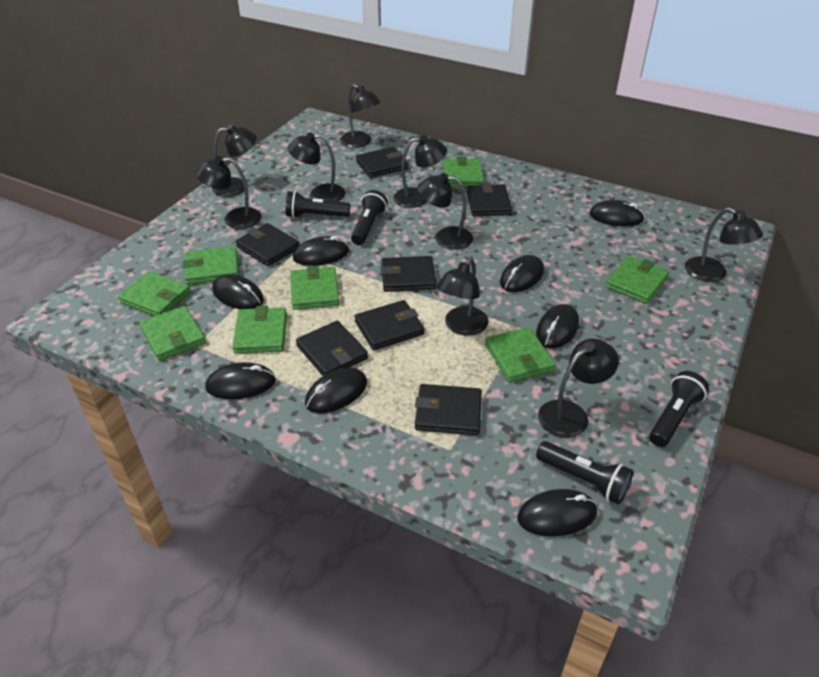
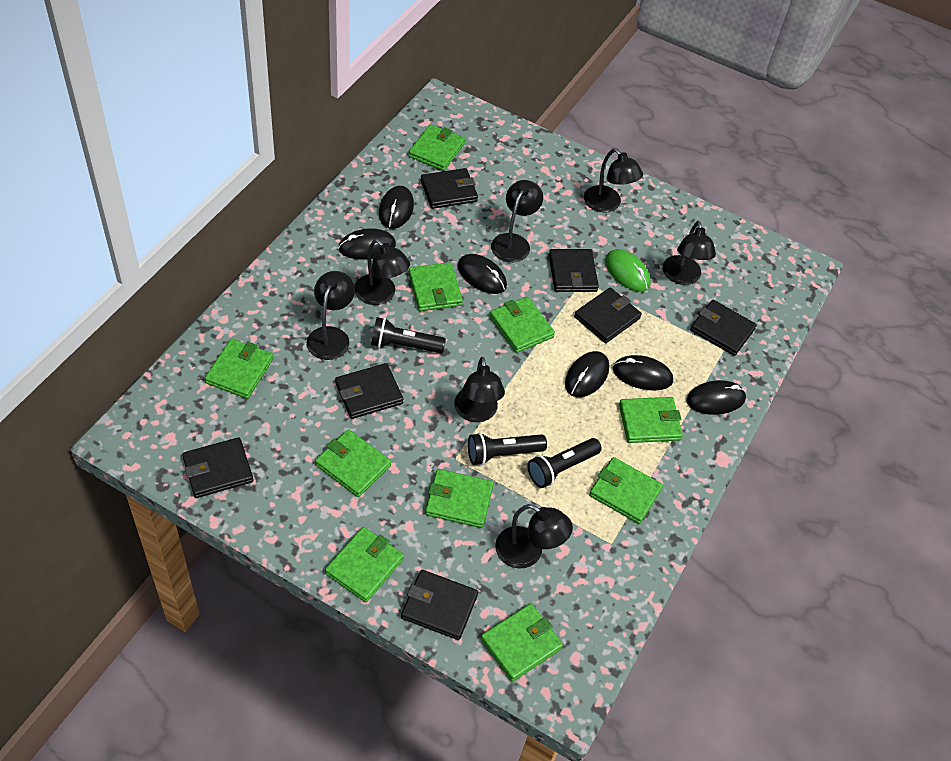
black flashlight: 4 -> 3
black lamp: 9 -> 7
black mouse: 8 -> 6
green mouse: 0 -> 1
green wallet: 8 -> 10

